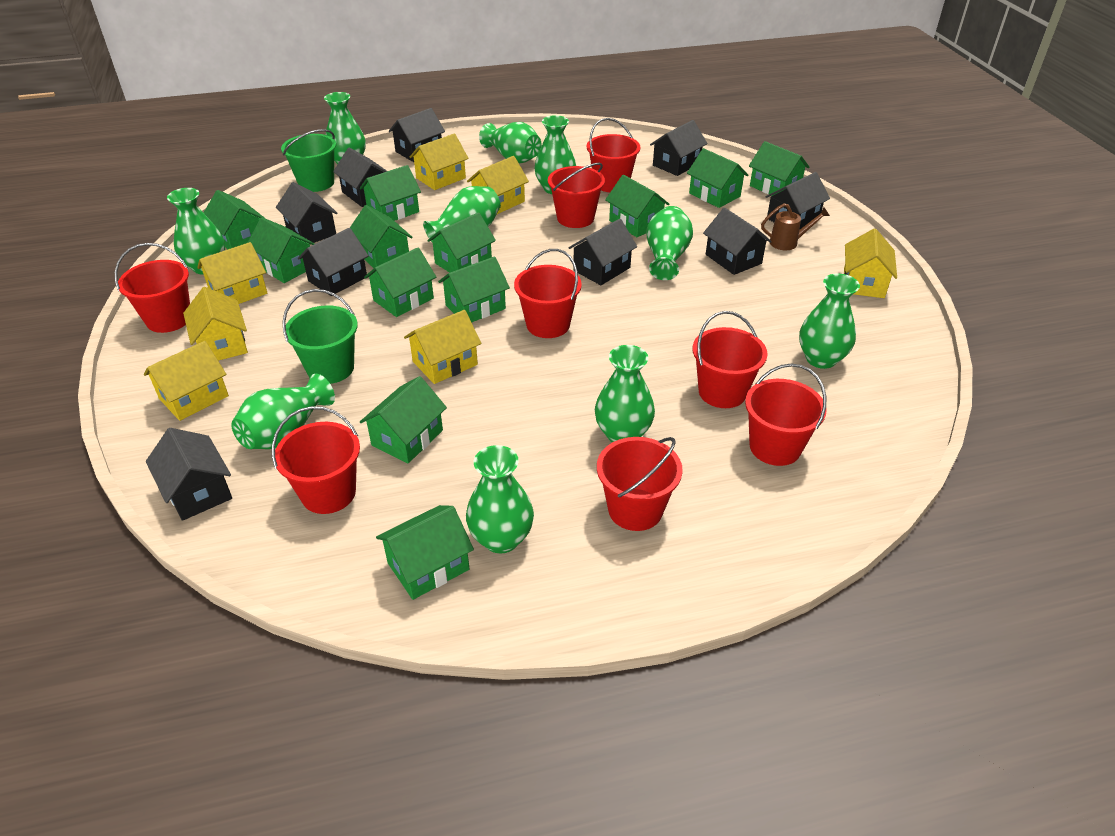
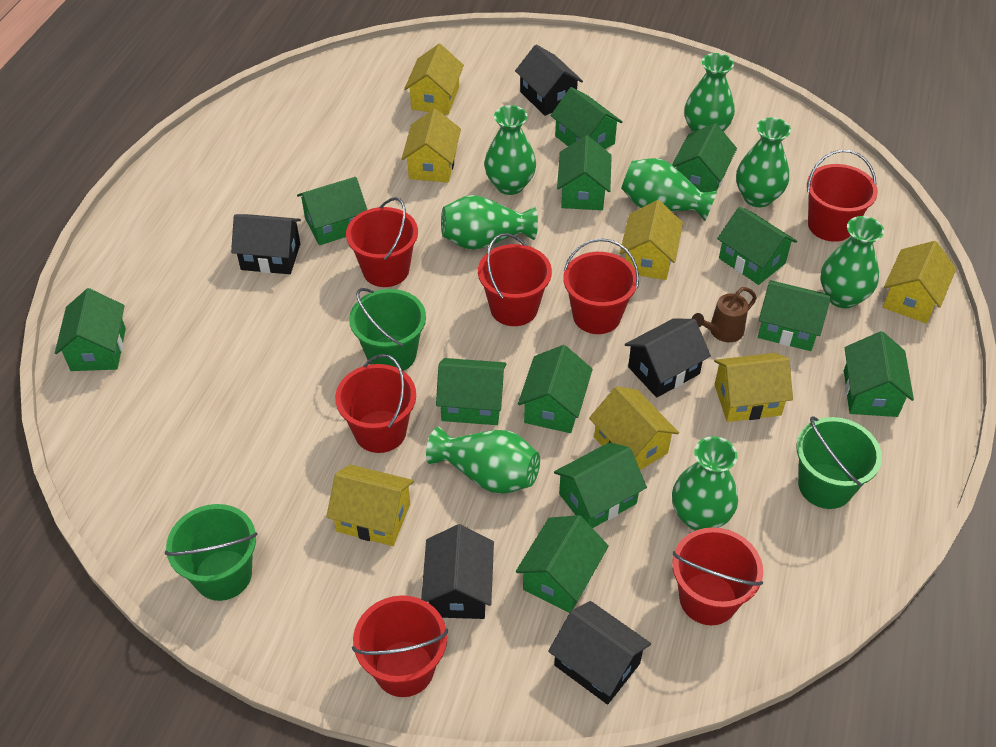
black house: 9 -> 5
green bucket: 2 -> 3
green vase: 10 -> 8
red bucket: 8 -> 7

